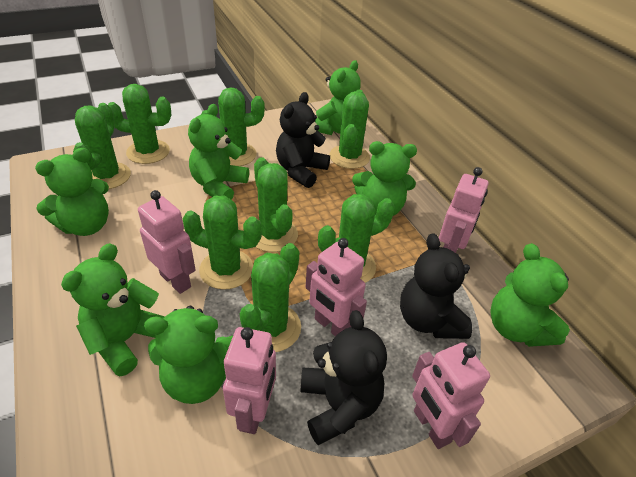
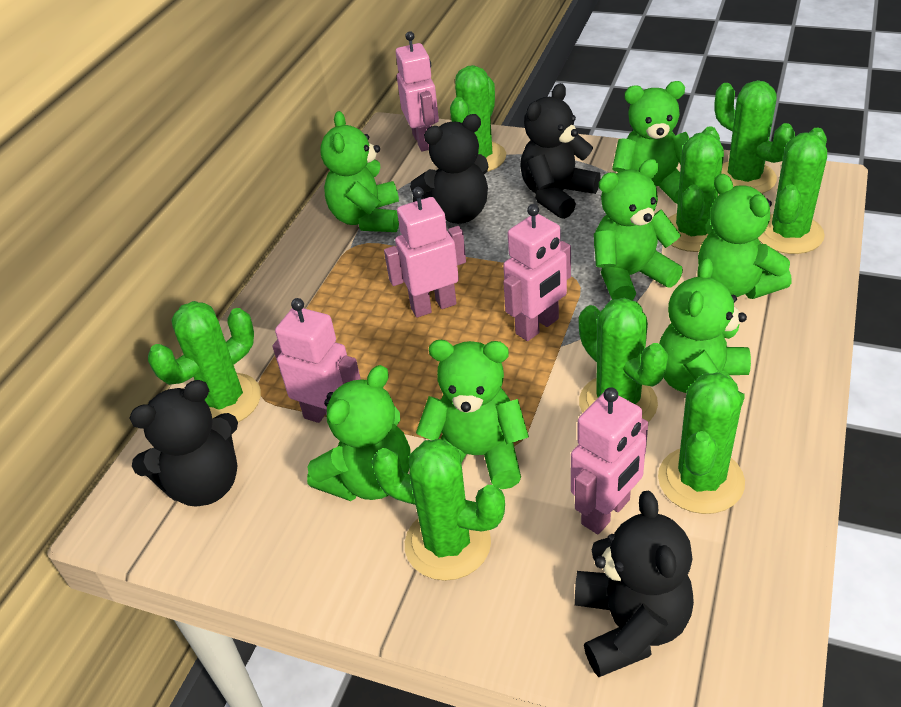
black teddy bear: 3 -> 4

